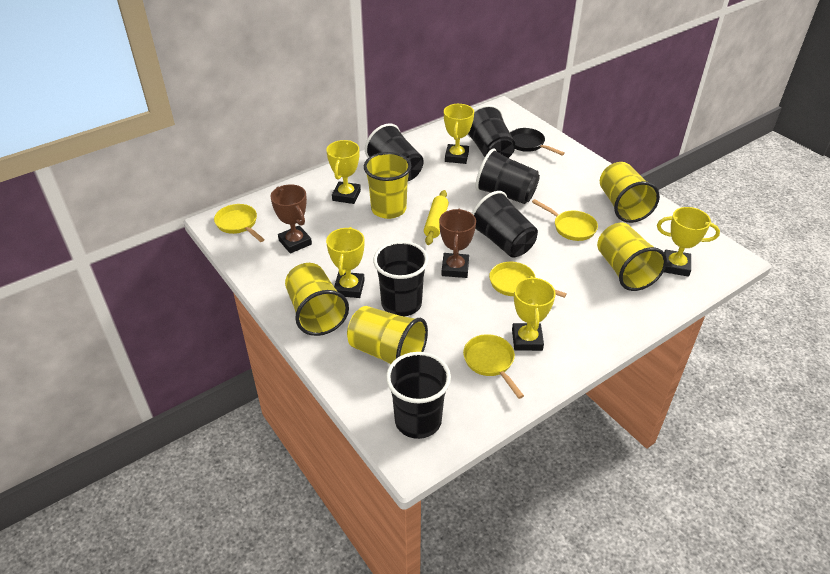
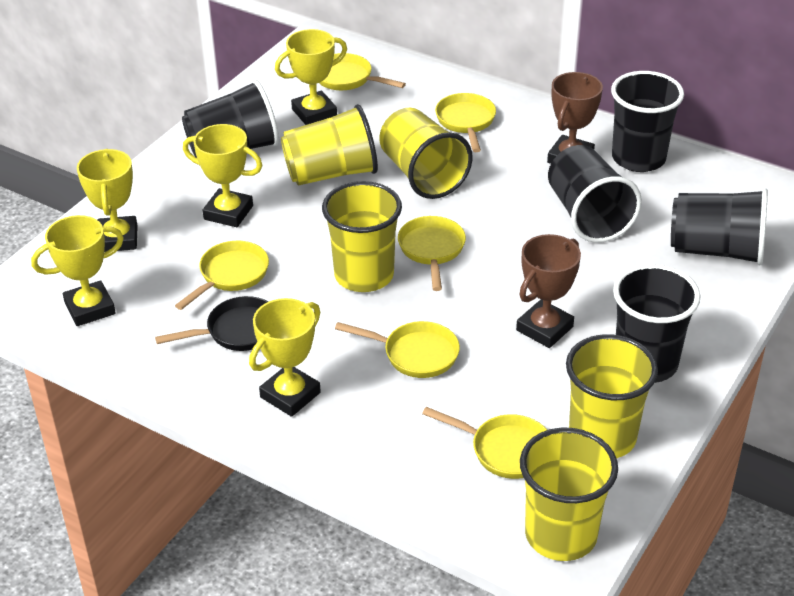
black cup: 6 -> 5
yellow pan: 4 -> 6
yellow rolling pin: 1 -> 0

